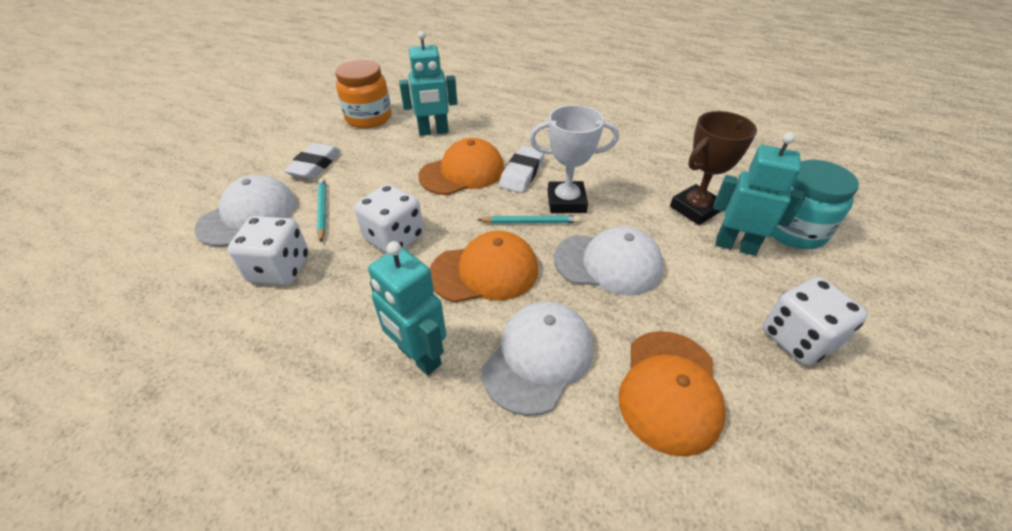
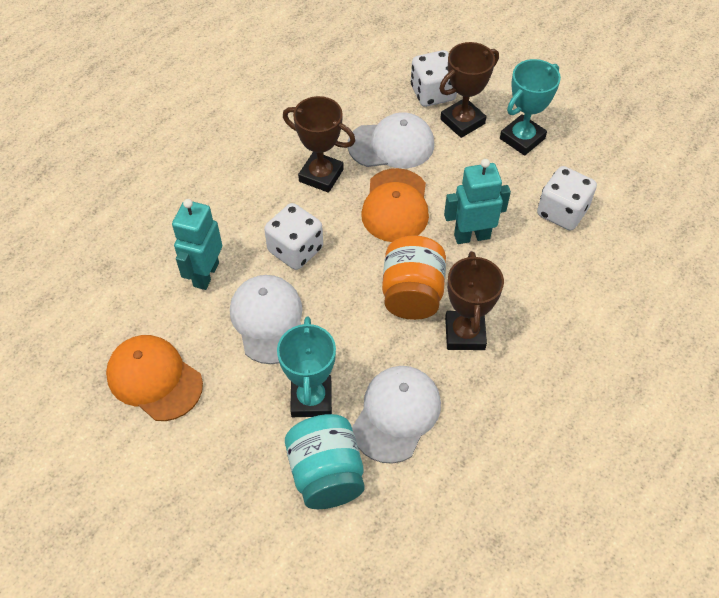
brown trophy: 1 -> 3
orange cap: 3 -> 2
turquoise pencil: 2 -> 0
turquoise robot: 3 -> 2
turquoise trophy: 0 -> 2
white eraser: 2 -> 0
white trophy: 1 -> 0

